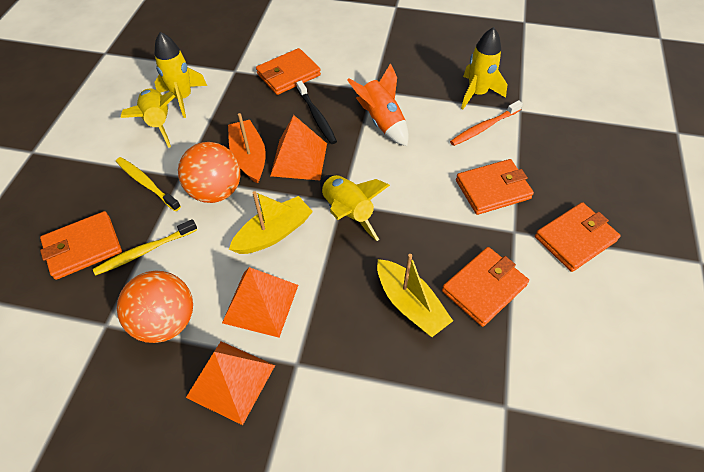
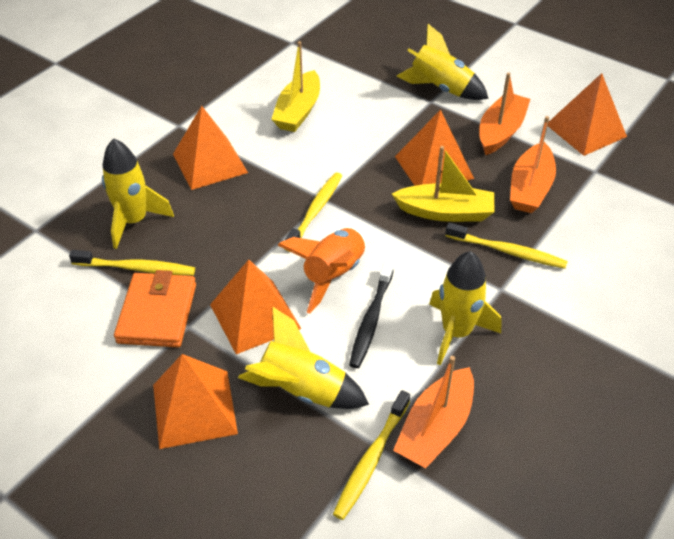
orange ball: 2 -> 0
orange boat: 1 -> 3
orange pyramid: 3 -> 5
orange toothbrush: 1 -> 0
orange wallet: 5 -> 1
yellow toothbrush: 2 -> 4

